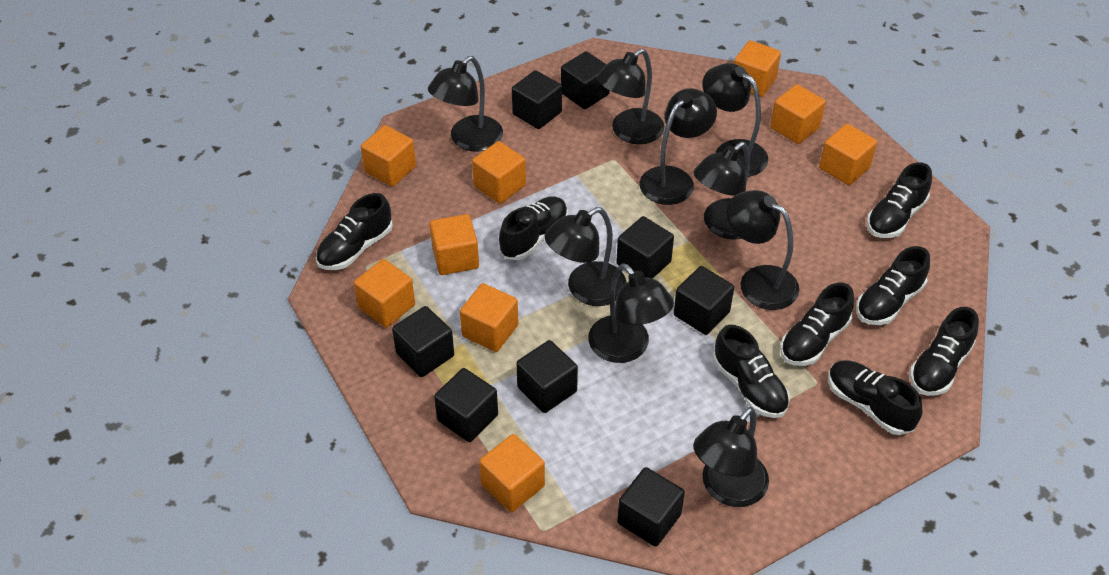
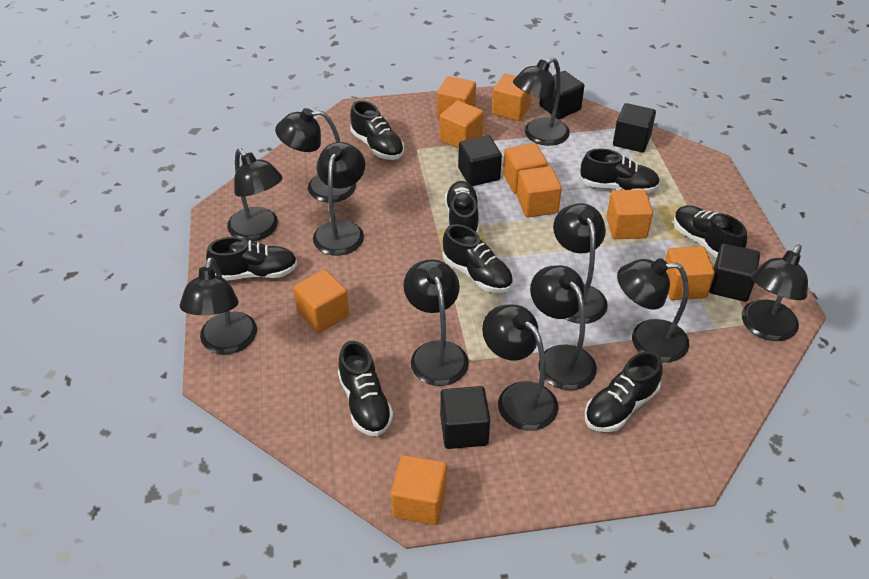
black cube: 8 -> 5
black lamp: 9 -> 11

